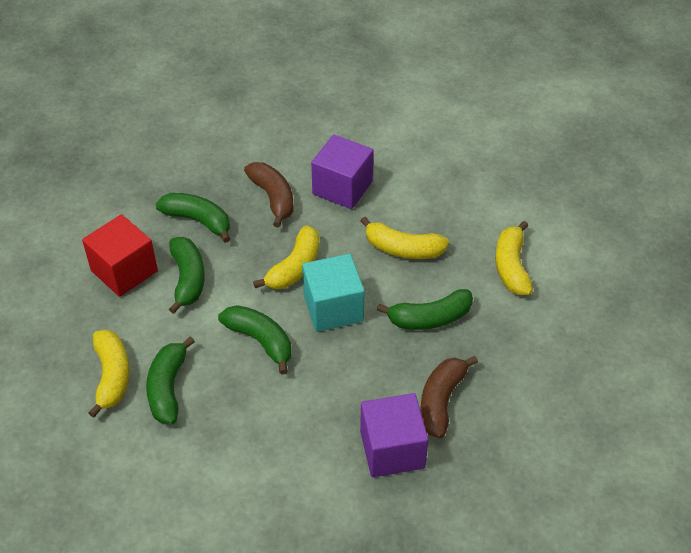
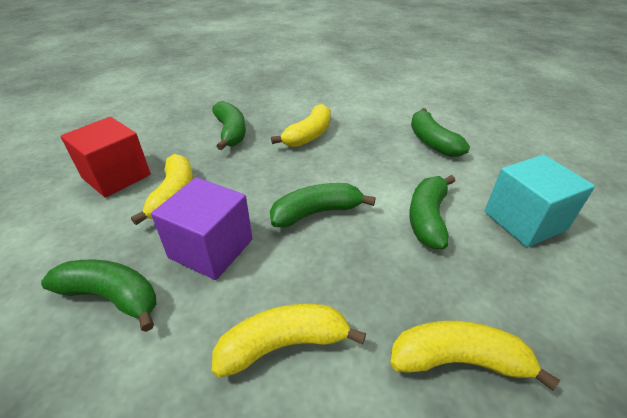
brown banana: 2 -> 0
purple cube: 2 -> 1

